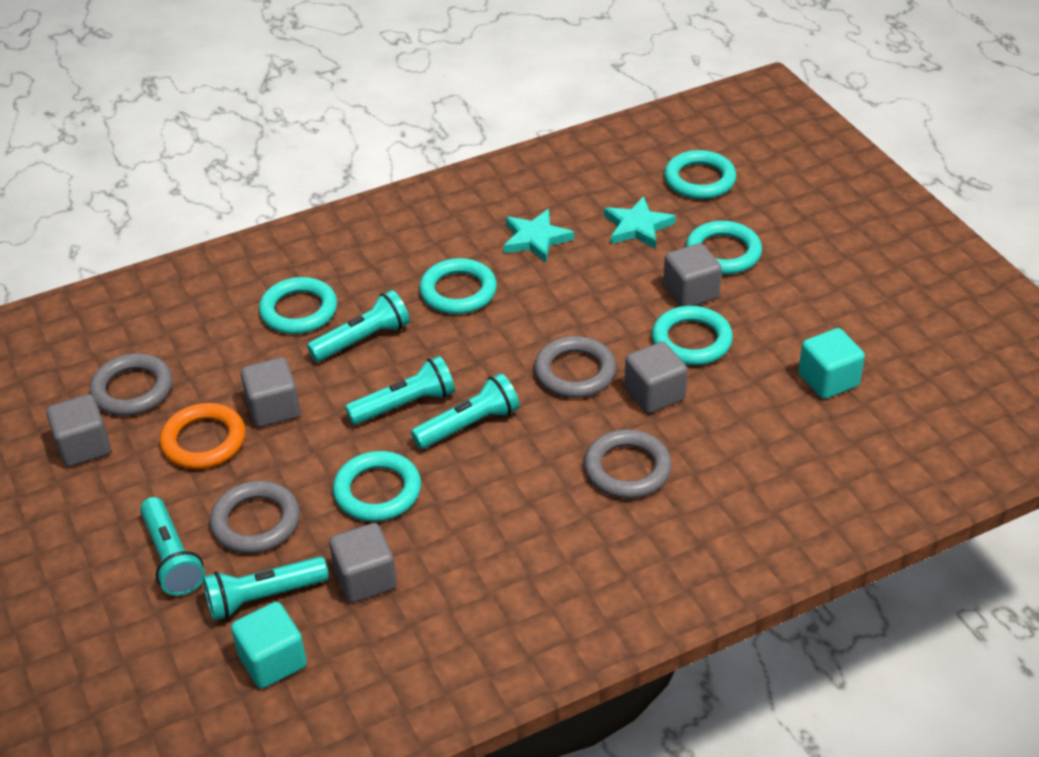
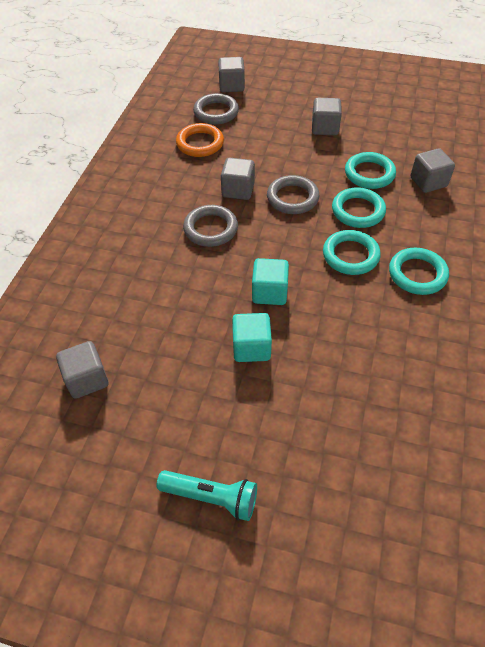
grey ring: 4 -> 3
turquoise flashlight: 5 -> 1
turquoise ring: 6 -> 4
turquoise star: 2 -> 0

